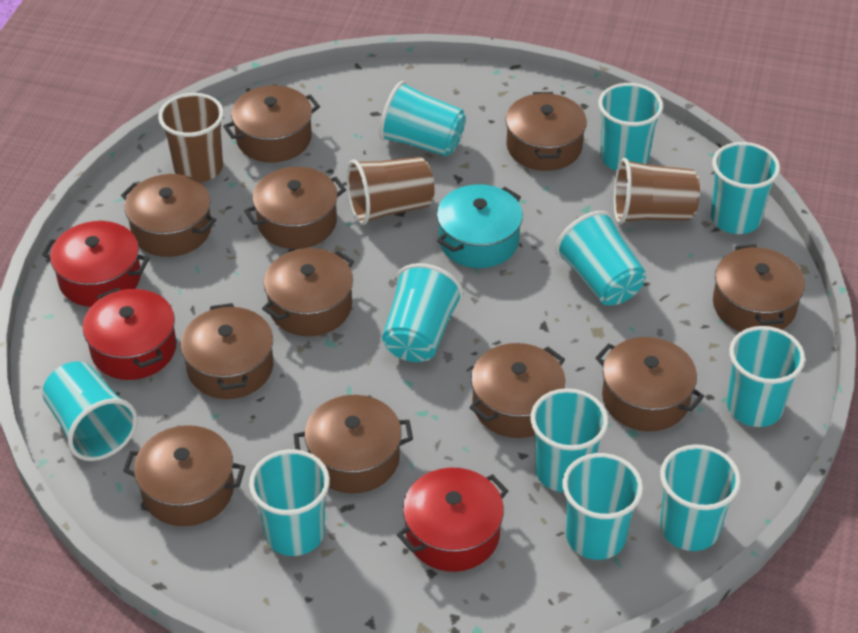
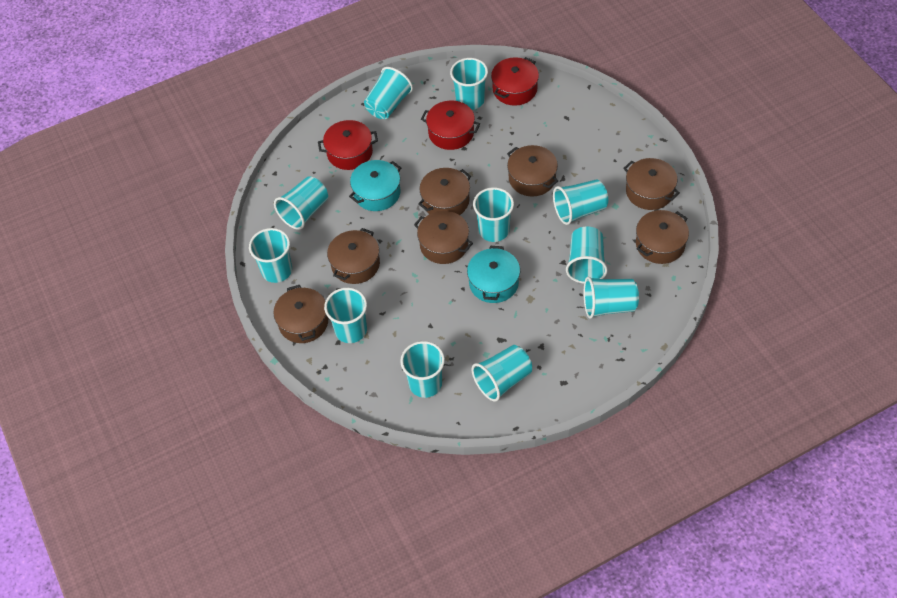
brown cup: 3 -> 0
brown pot: 11 -> 7
turquoise pot: 1 -> 2

